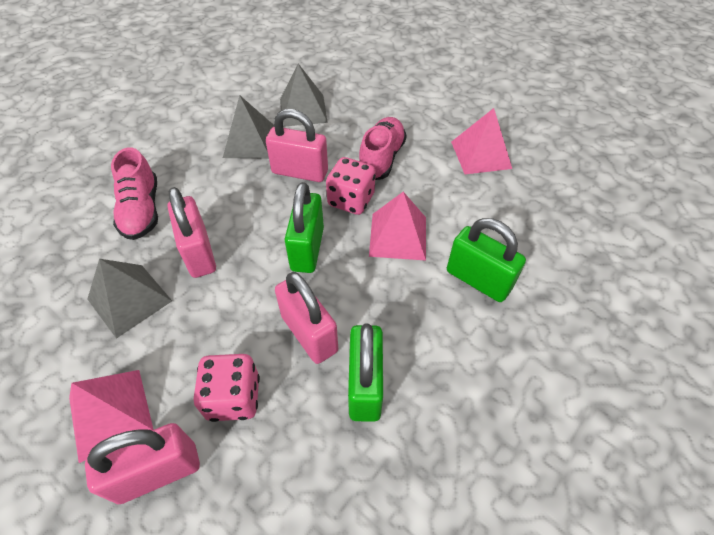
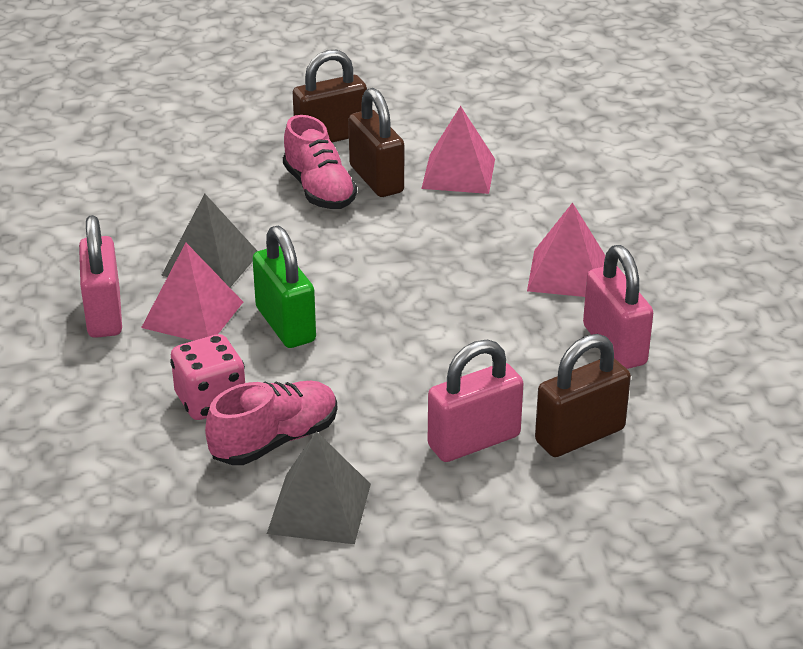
brown padlock: 0 -> 3
green padlock: 3 -> 1
grey pyramid: 3 -> 2
pink dice: 2 -> 1
pink padlock: 4 -> 3

